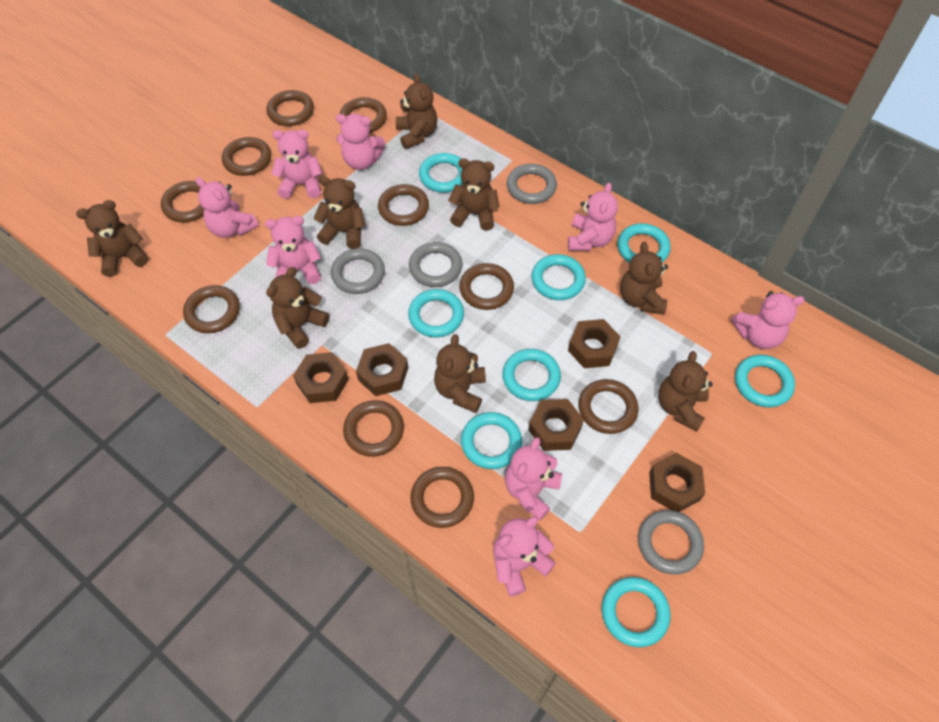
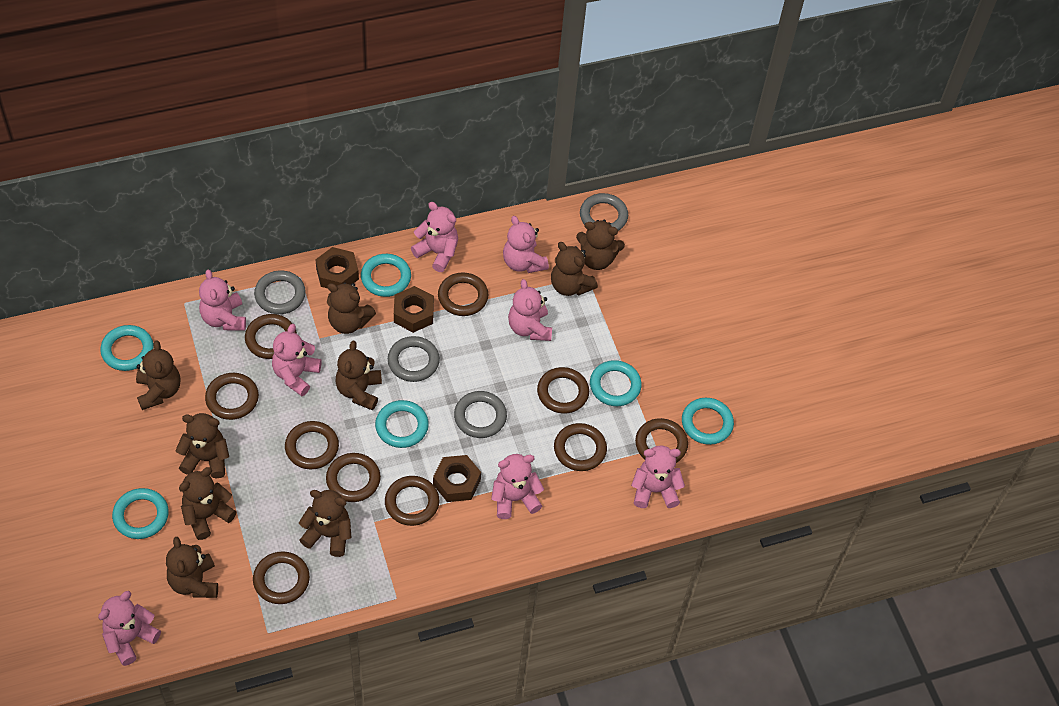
brown nut: 5 -> 3
brown teddy bear: 8 -> 9
turquoise ring: 8 -> 6

